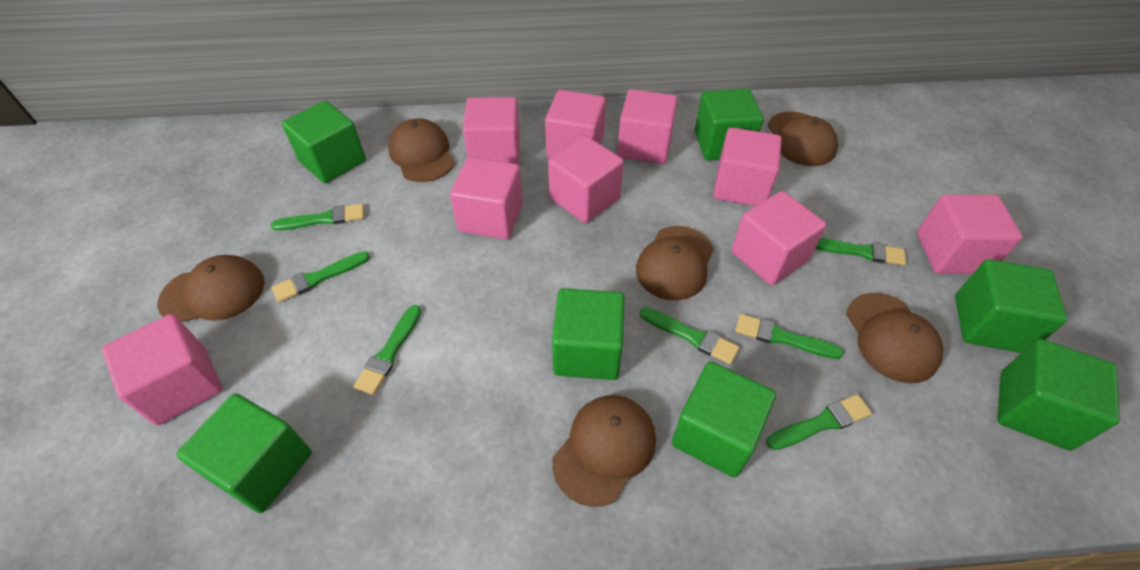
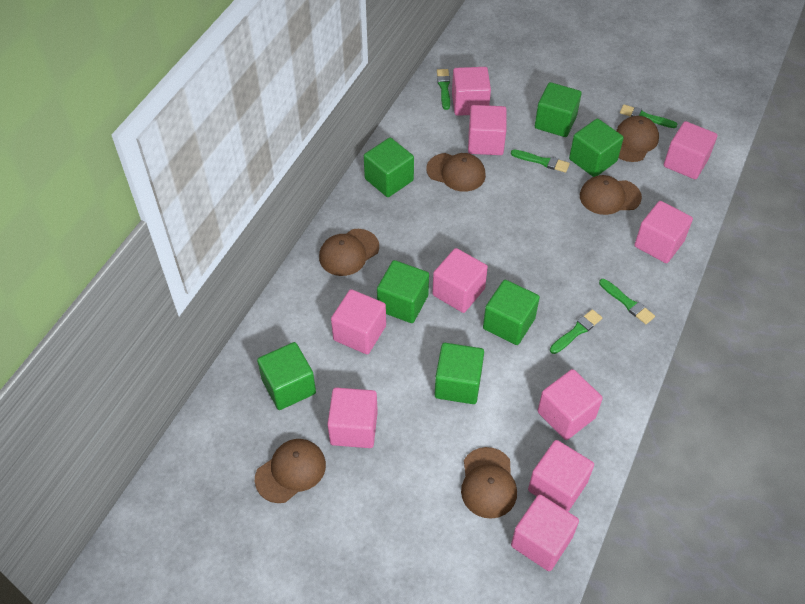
green brush: 7 -> 5
pink cube: 9 -> 10

